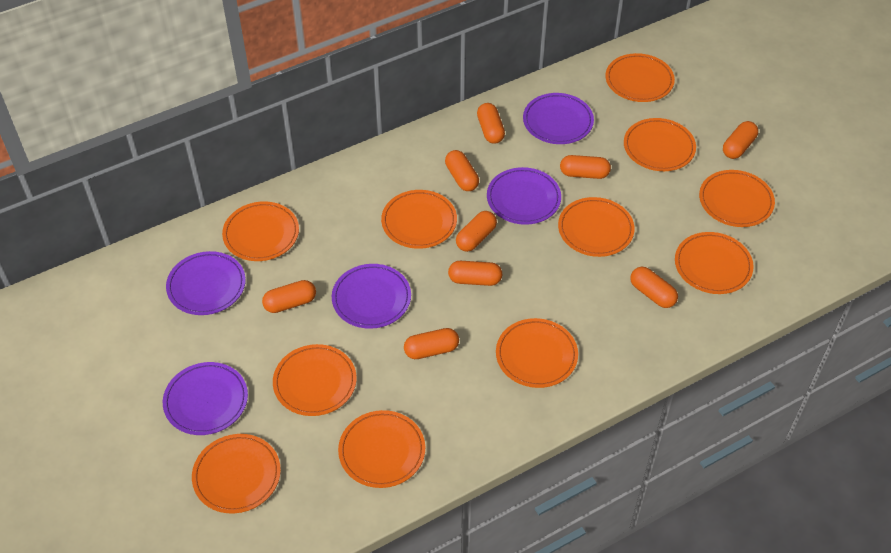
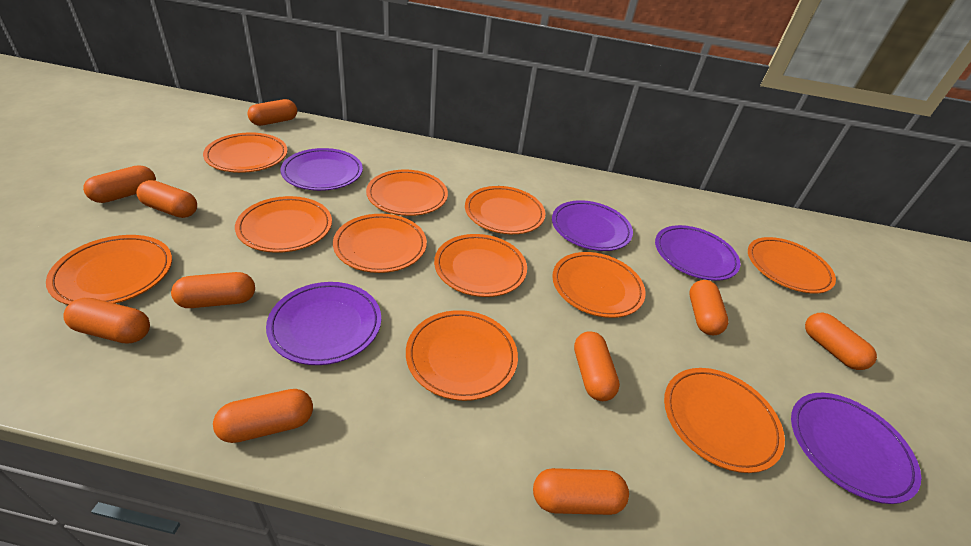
orange capsule: 9 -> 10

